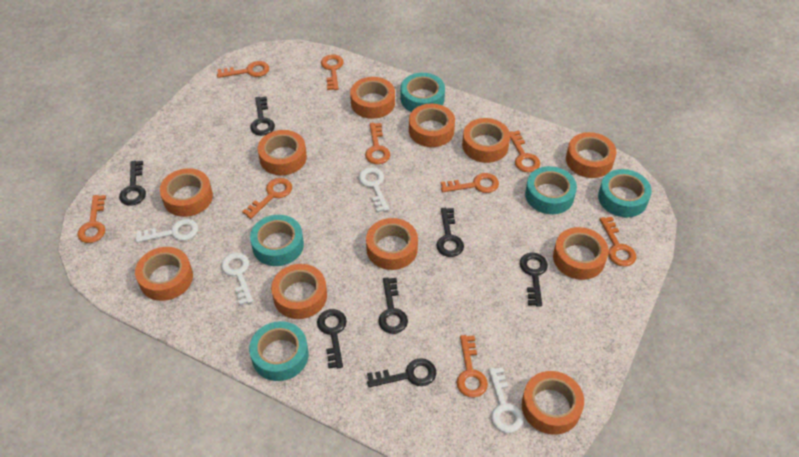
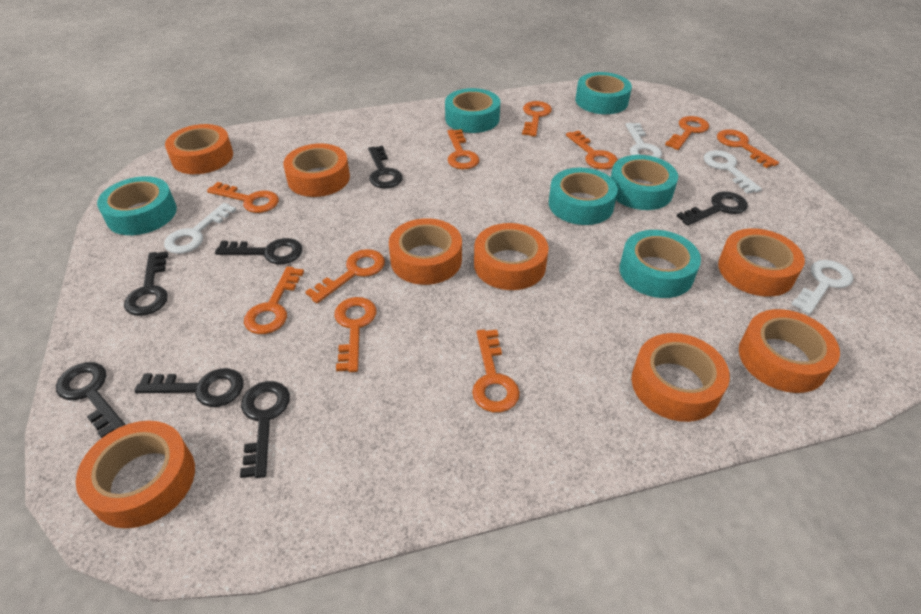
orange key: 9 -> 10
orange tape: 11 -> 8
turquoise tape: 5 -> 6

